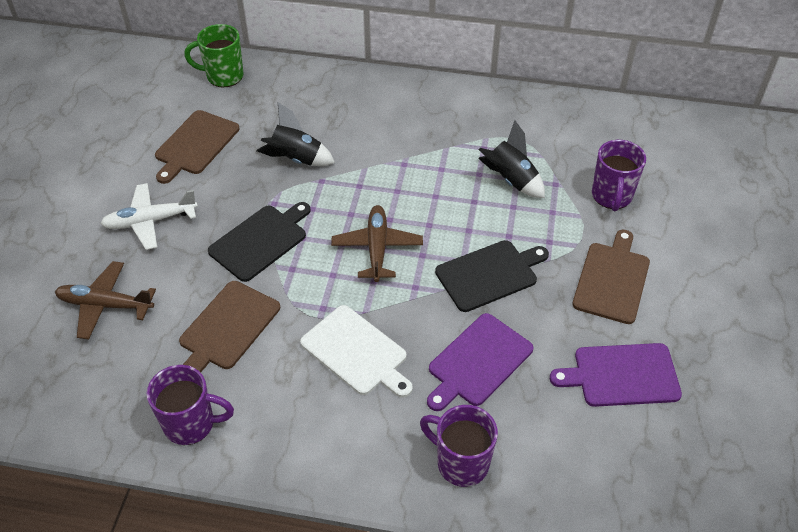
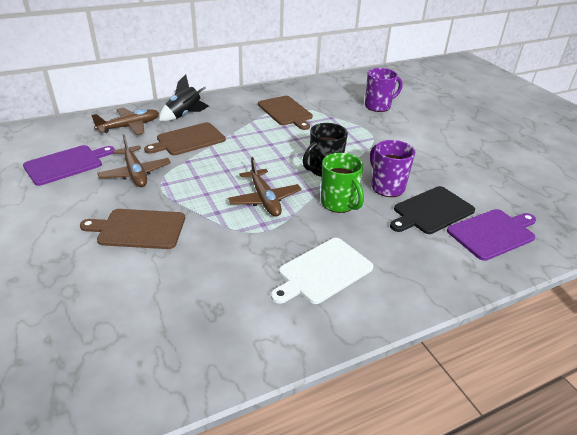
black cutting board: 2 -> 1
black mug: 0 -> 1
black rocket: 2 -> 1
brown plane: 2 -> 3
purple mug: 3 -> 2
white plane: 1 -> 0

